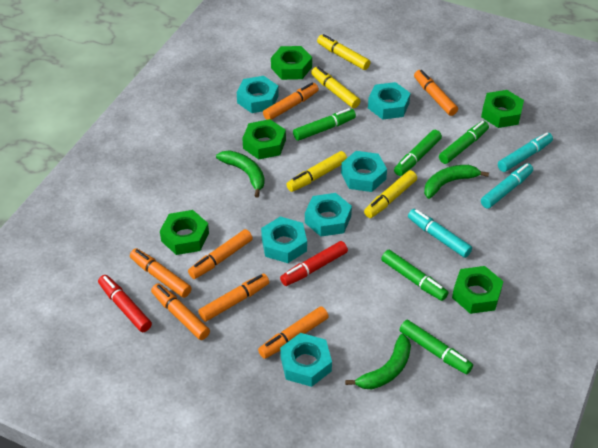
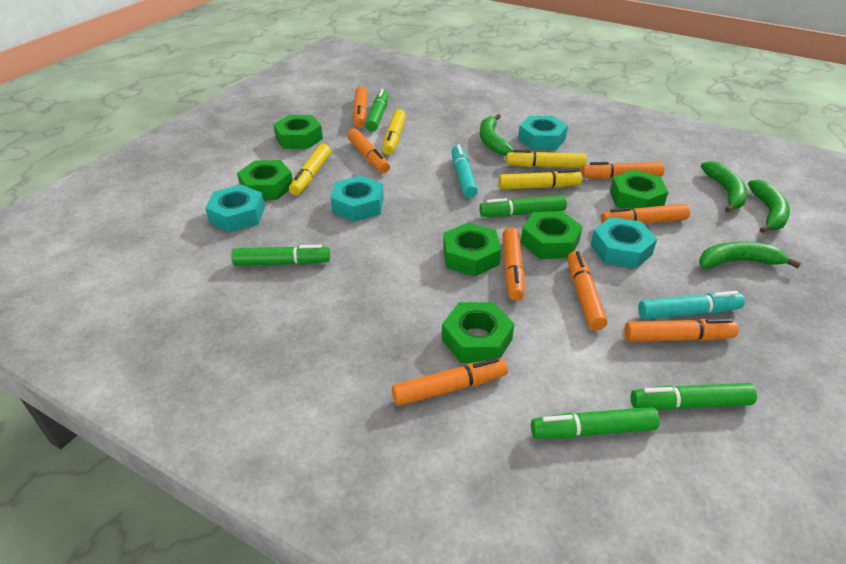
green banana: 3 -> 4
green nut: 5 -> 6
orange marker: 7 -> 8
red marker: 2 -> 0
turquoise marker: 3 -> 2
turquoise nut: 6 -> 4

